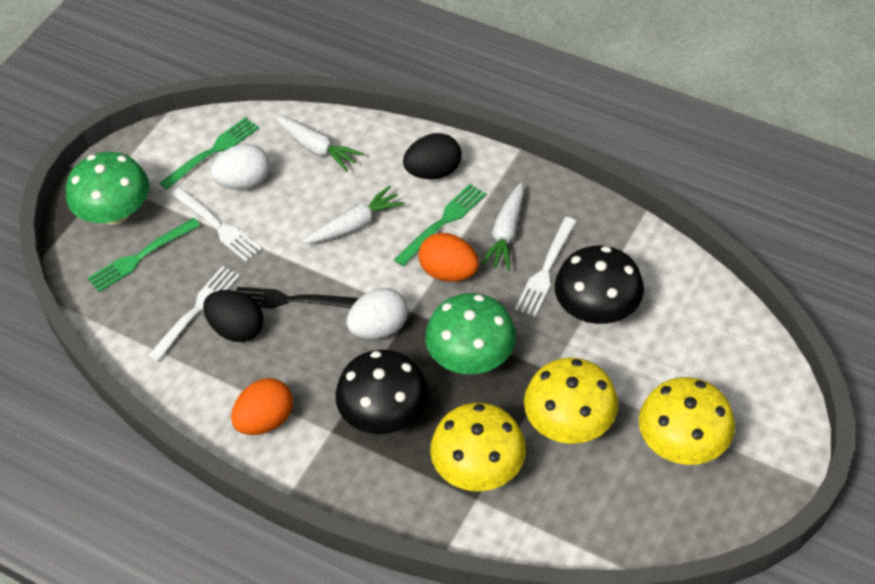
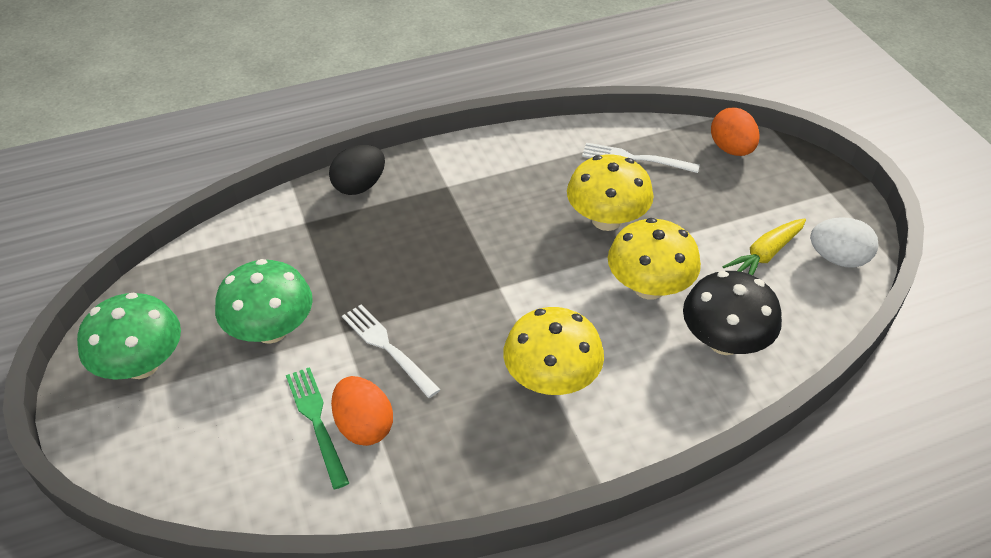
black egg: 2 -> 1
black fork: 1 -> 0
black mushroom: 2 -> 1
green fork: 3 -> 1
white carrot: 3 -> 0
white egg: 2 -> 1
white fork: 3 -> 2
yellow carrot: 0 -> 1

